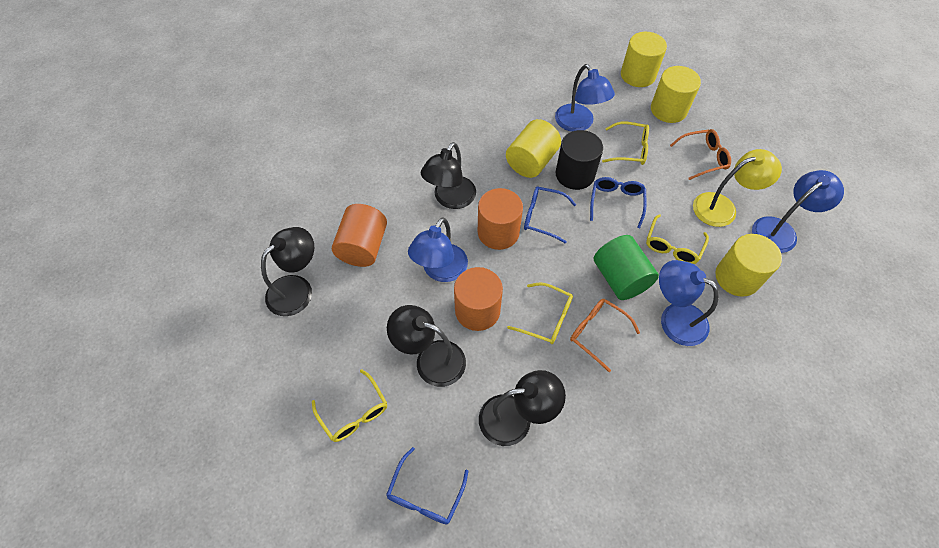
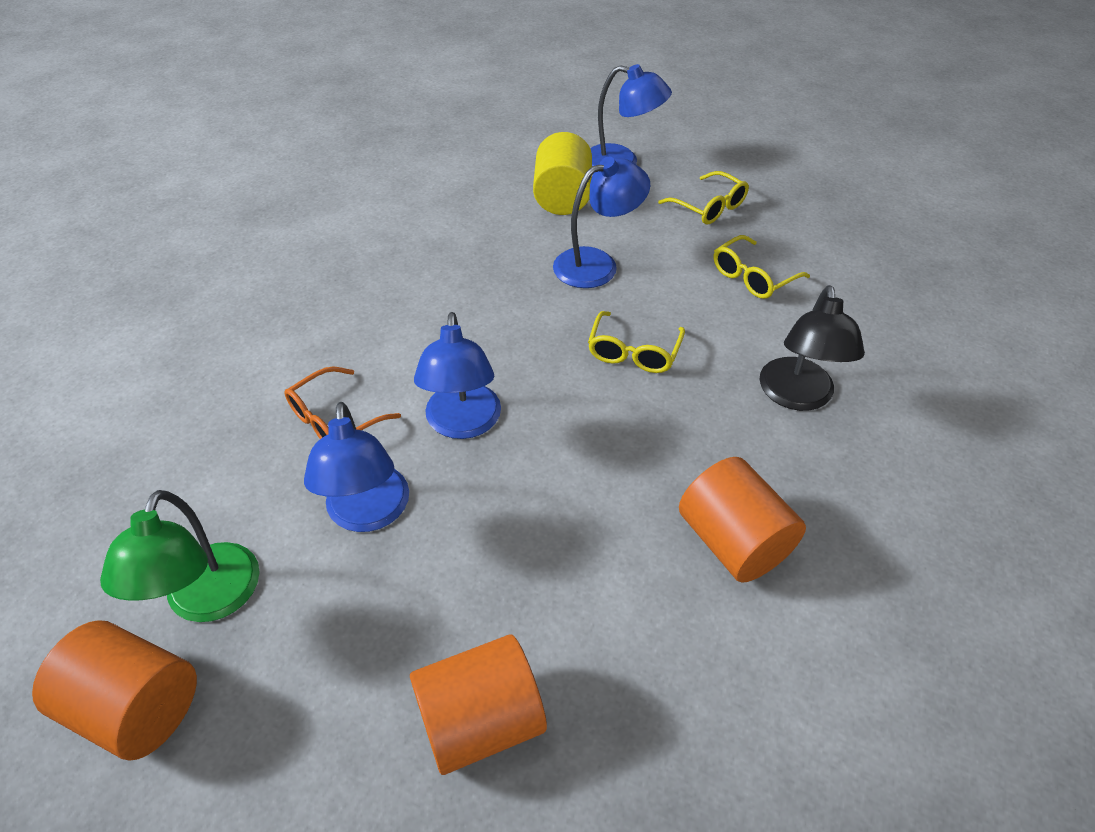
black cylinder: 1 -> 0
black lamp: 4 -> 1
blue glasses: 3 -> 0
green cylinder: 1 -> 0
green lamp: 0 -> 1
orange glasses: 2 -> 1
yellow cylinder: 4 -> 1
yellow glasses: 4 -> 3
yellow lamp: 1 -> 0

